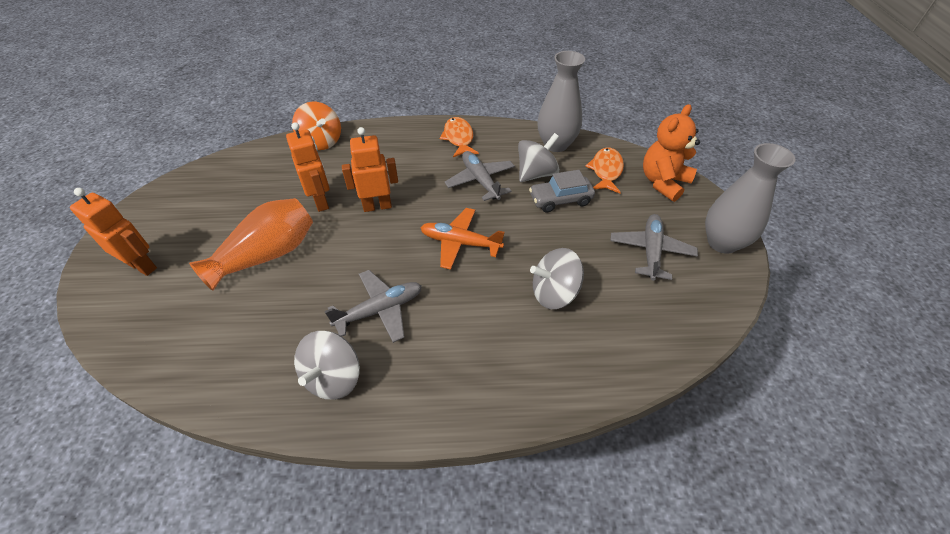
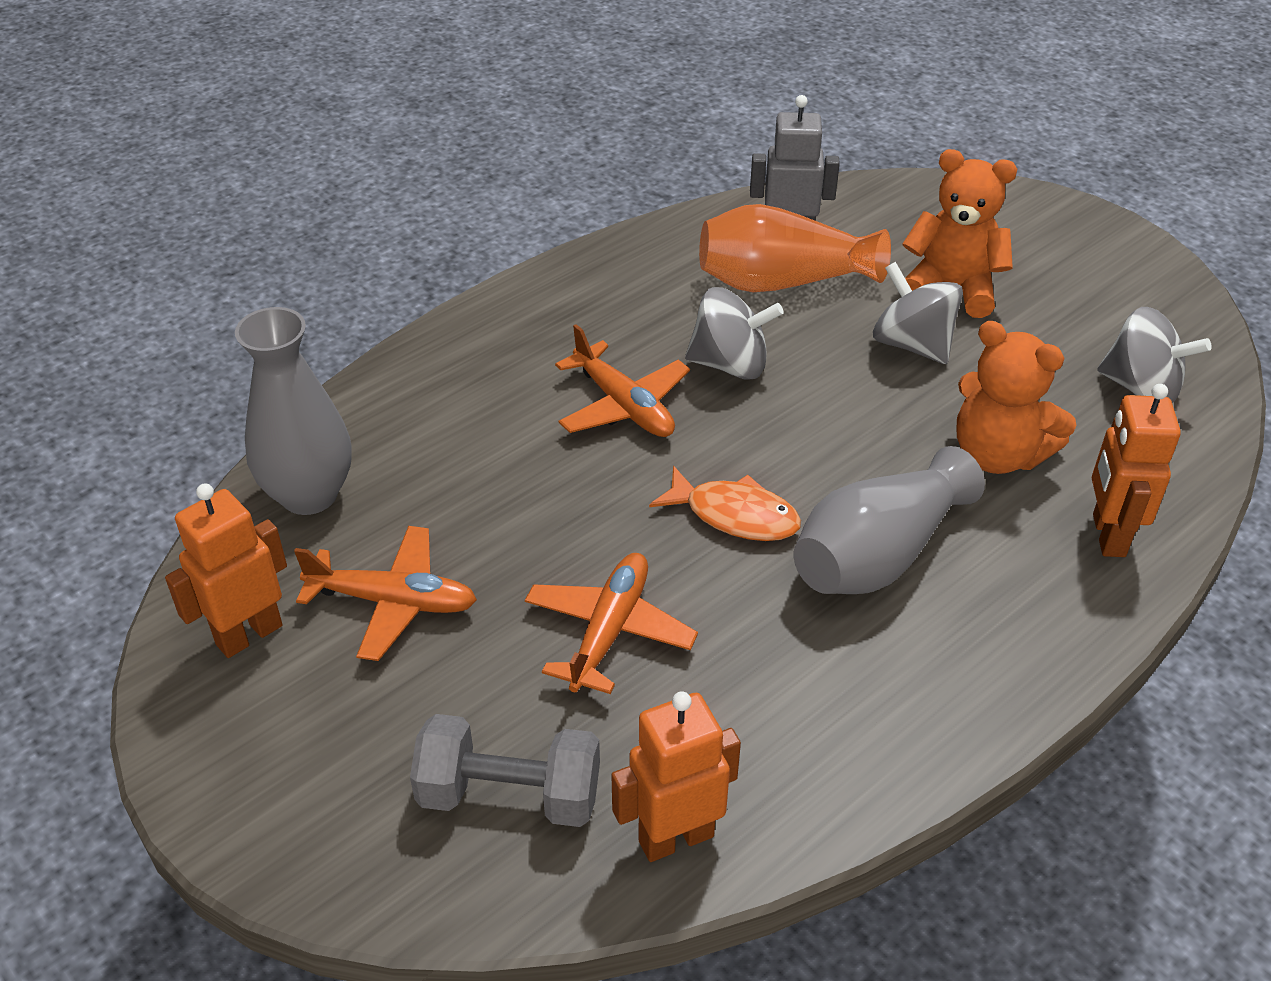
grey car: 1 -> 0
grey dumbbell: 0 -> 1
grey plane: 3 -> 0
grey robot: 0 -> 1
orange fish: 2 -> 1
orange plane: 1 -> 3
orange spinning top: 1 -> 0
orange teddy bear: 1 -> 2

